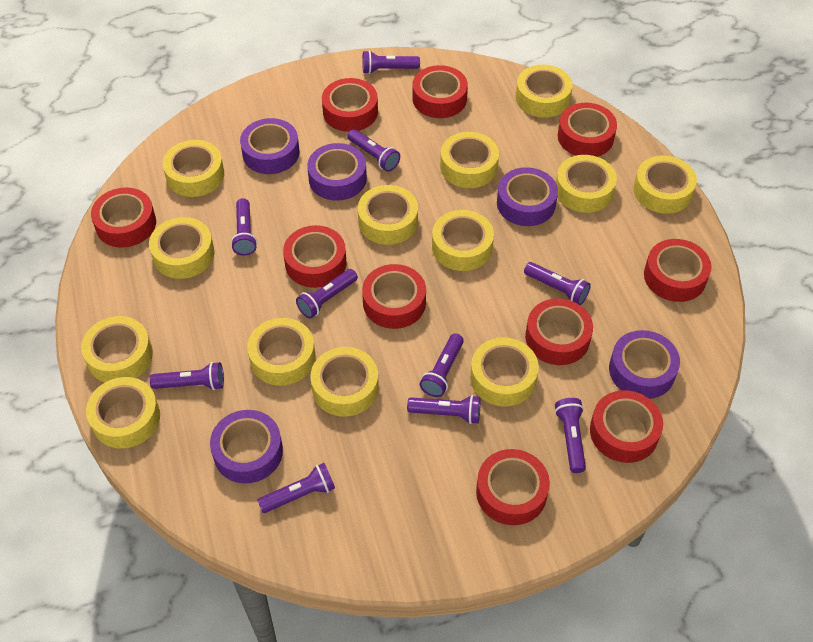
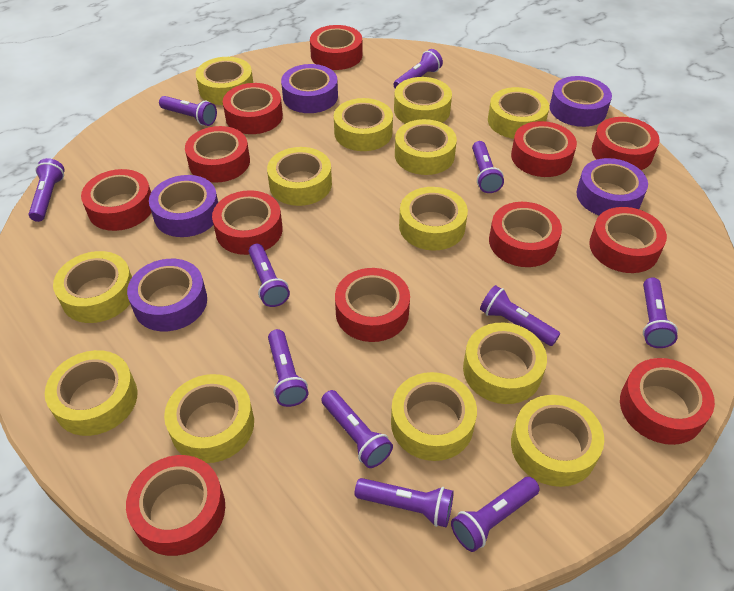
purple flashlight: 10 -> 11
red tape: 10 -> 12

